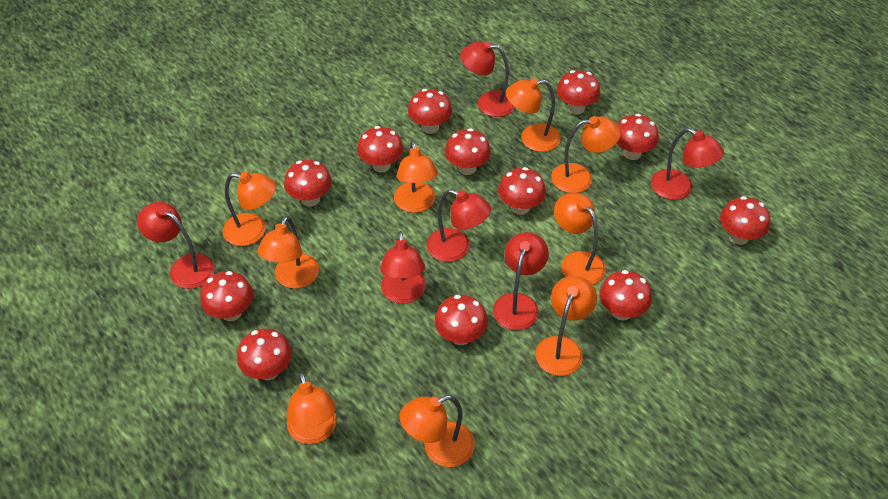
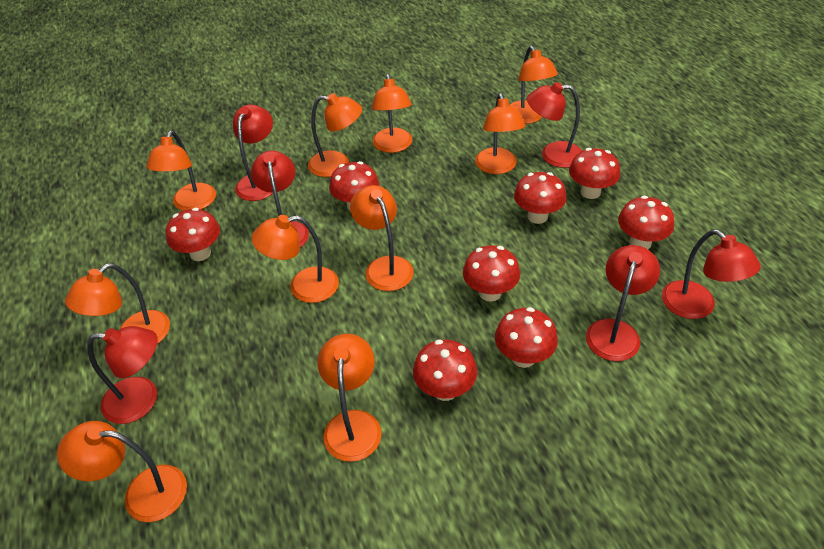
orange lamp: 9 -> 10
red mushroom: 12 -> 8

